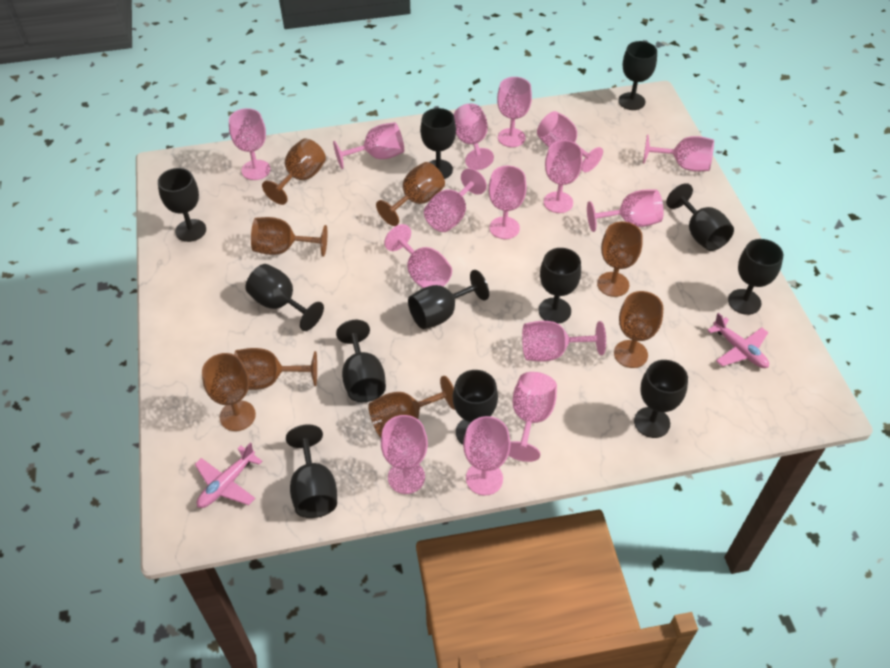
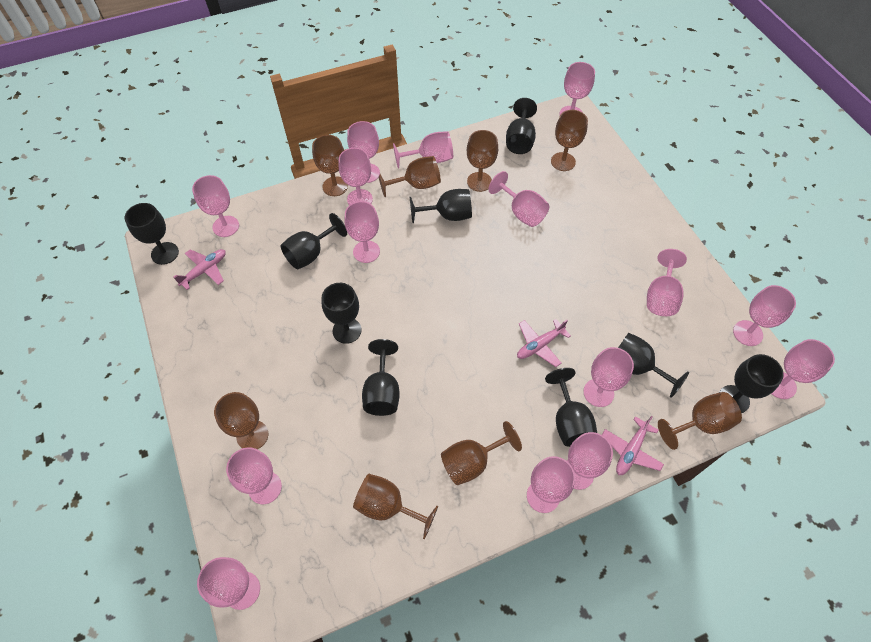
black goblet: 12 -> 9
pink plane: 2 -> 3

